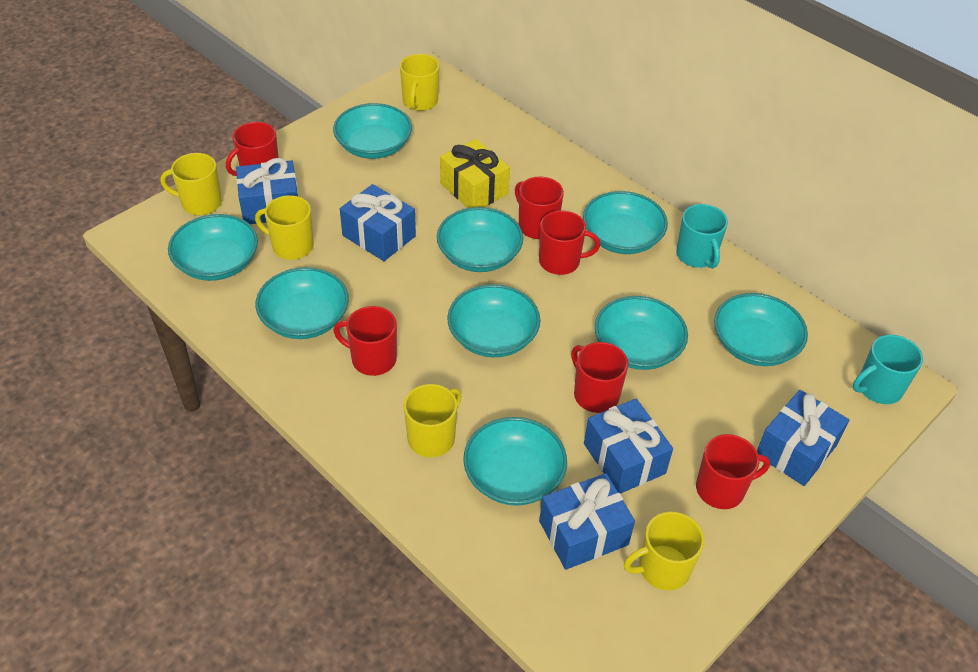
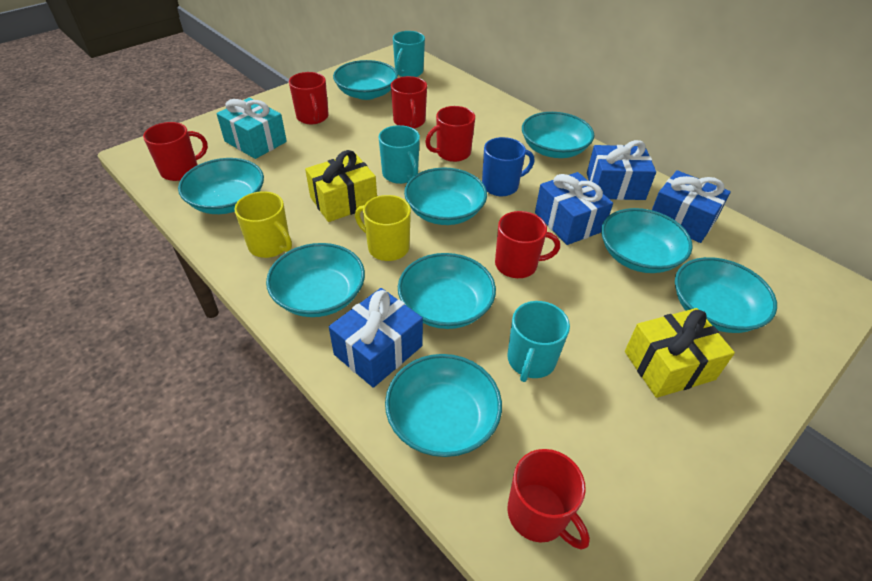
blue gift: 5 -> 4
blue mug: 0 -> 1
turquoise gift: 0 -> 1
turquoise mug: 2 -> 3
yellow gift: 1 -> 2
yellow mug: 5 -> 2

